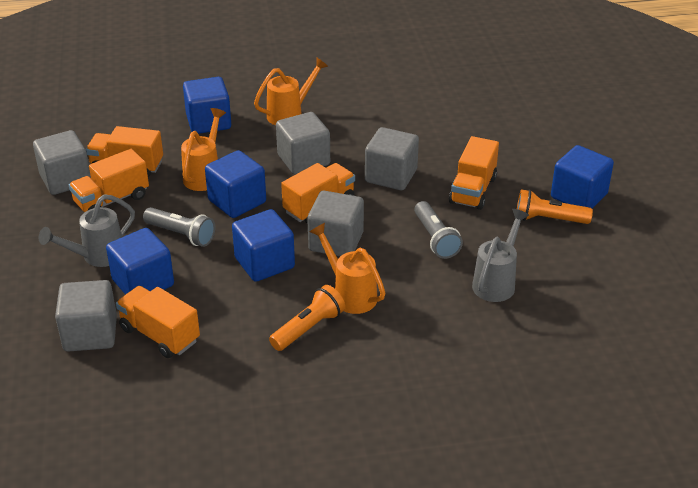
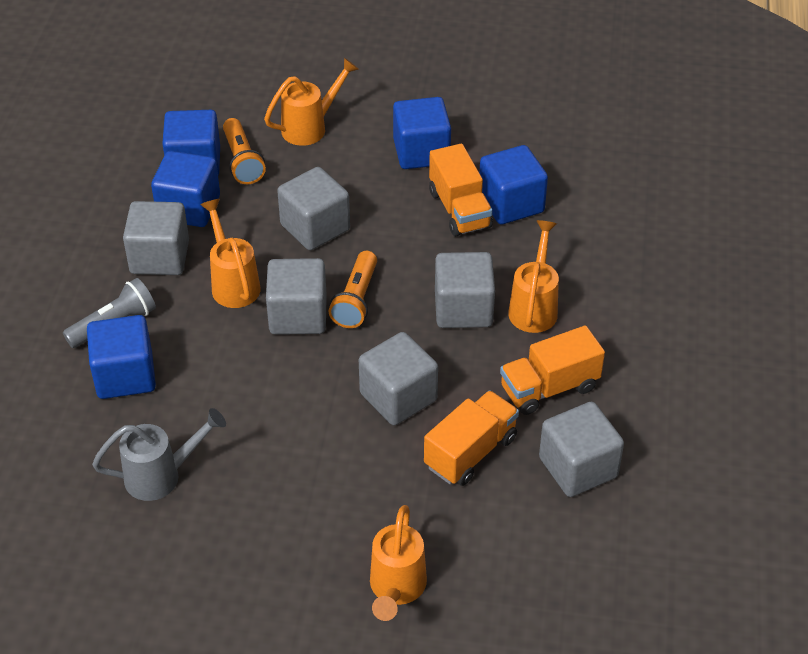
grey cube: 5 -> 6
grey flashlight: 2 -> 1
grey watering can: 2 -> 1
orange truck: 5 -> 3
orange watering can: 3 -> 4

